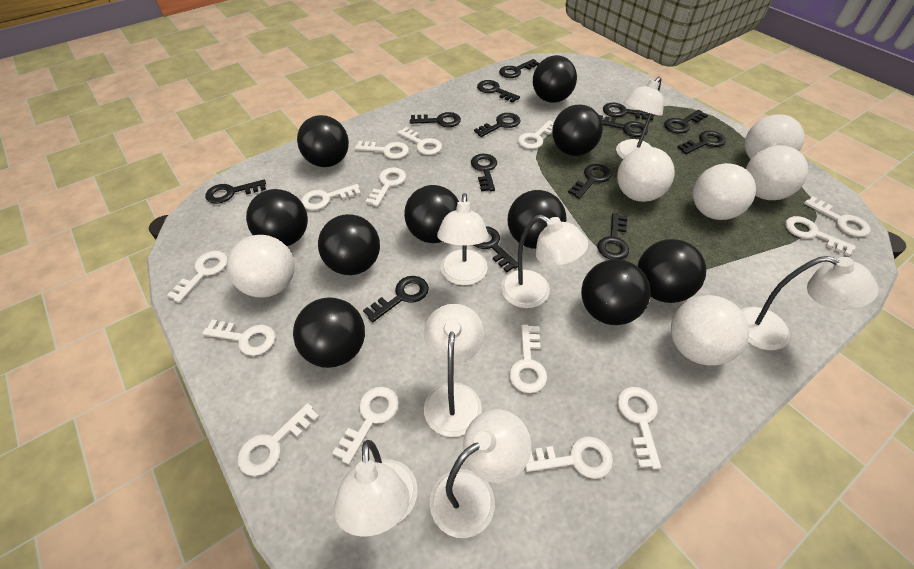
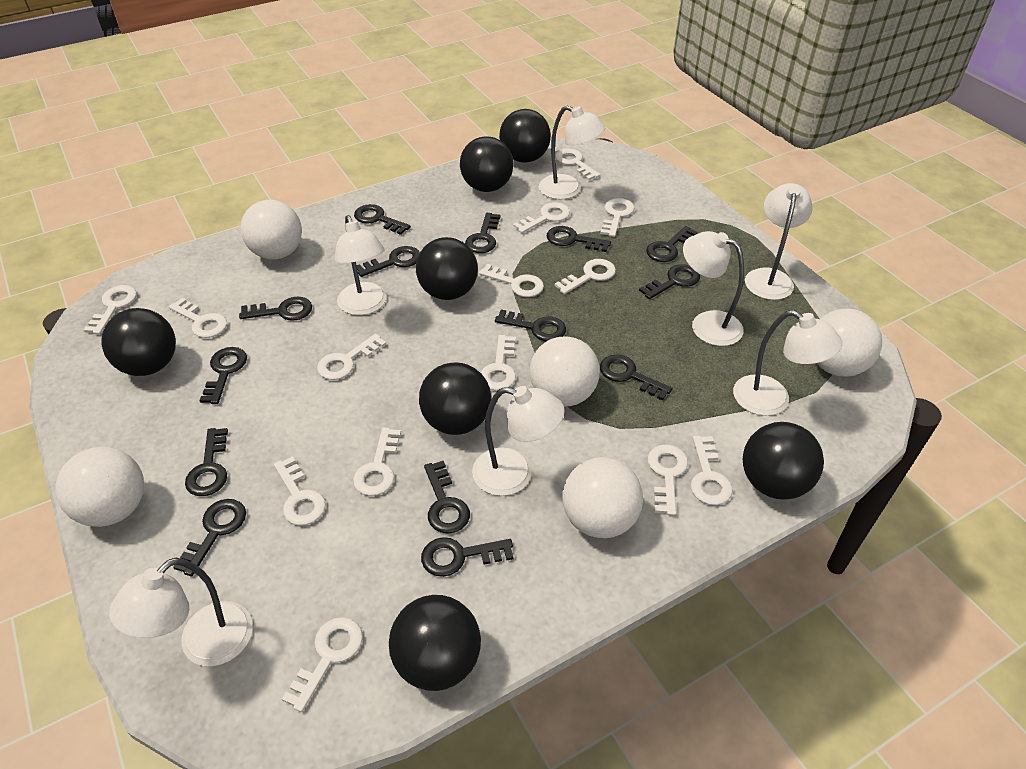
black ball: 10 -> 7
white ball: 6 -> 5

